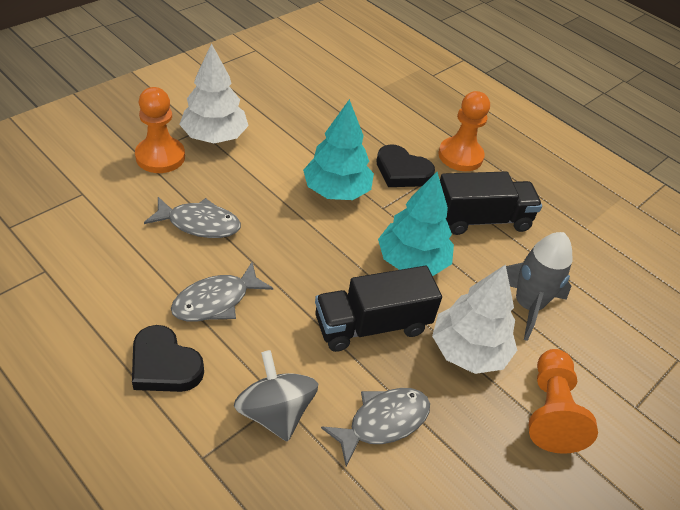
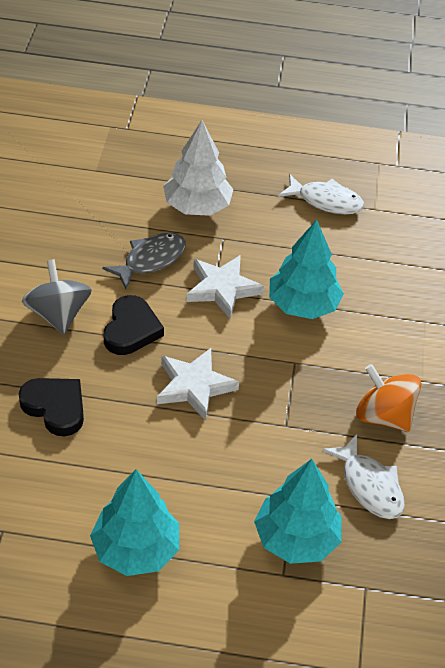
black truck: 2 -> 0
grey fish: 3 -> 1
grey rocket: 1 -> 0
orange pawn: 3 -> 0
orange spinning top: 0 -> 1
turquoise tree: 2 -> 3
white fish: 0 -> 2
white star: 0 -> 2
white tree: 2 -> 1

